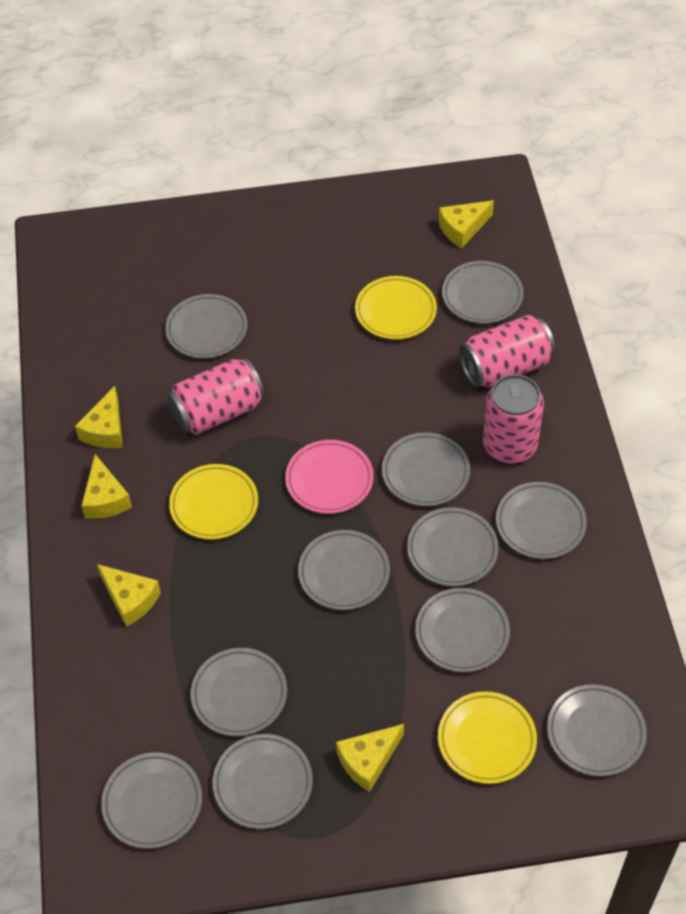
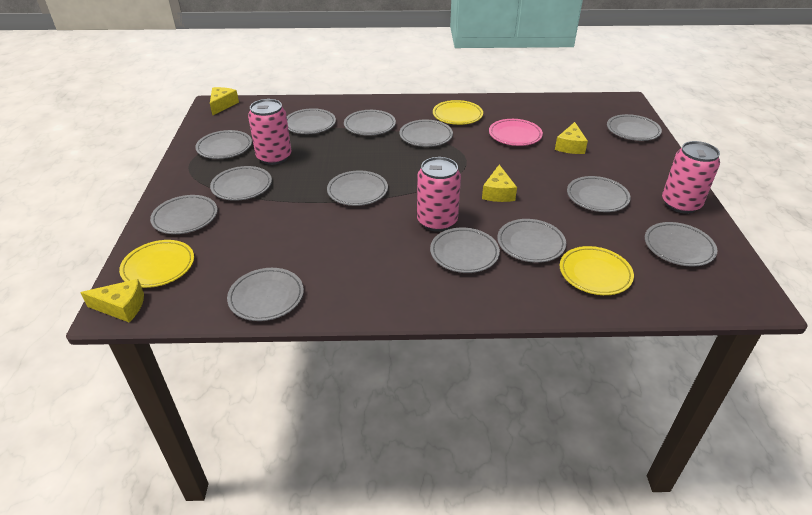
grey plate: 11 -> 13
yellow cheese: 5 -> 4

